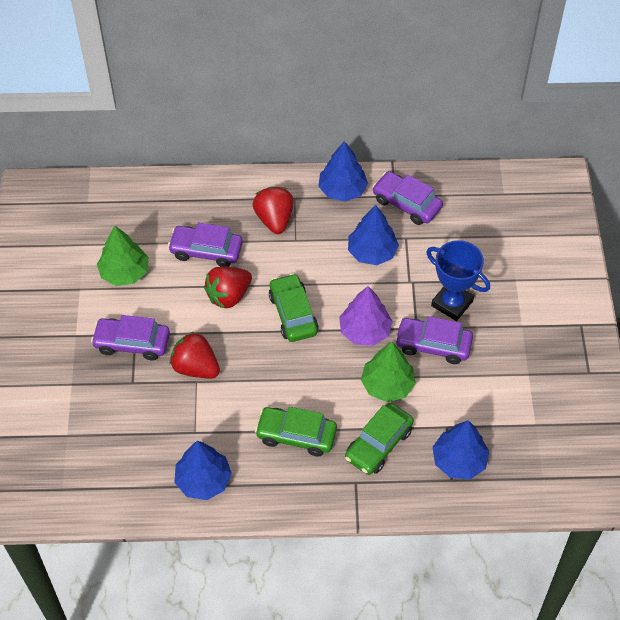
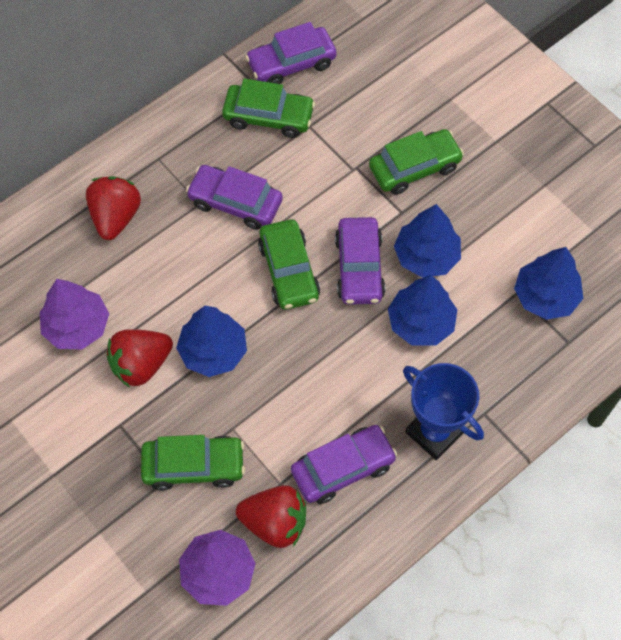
green car: 3 -> 4
green tree: 2 -> 0
purple tree: 1 -> 2

